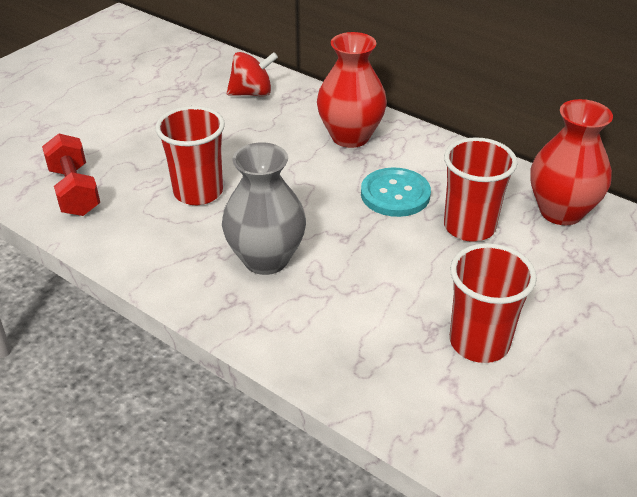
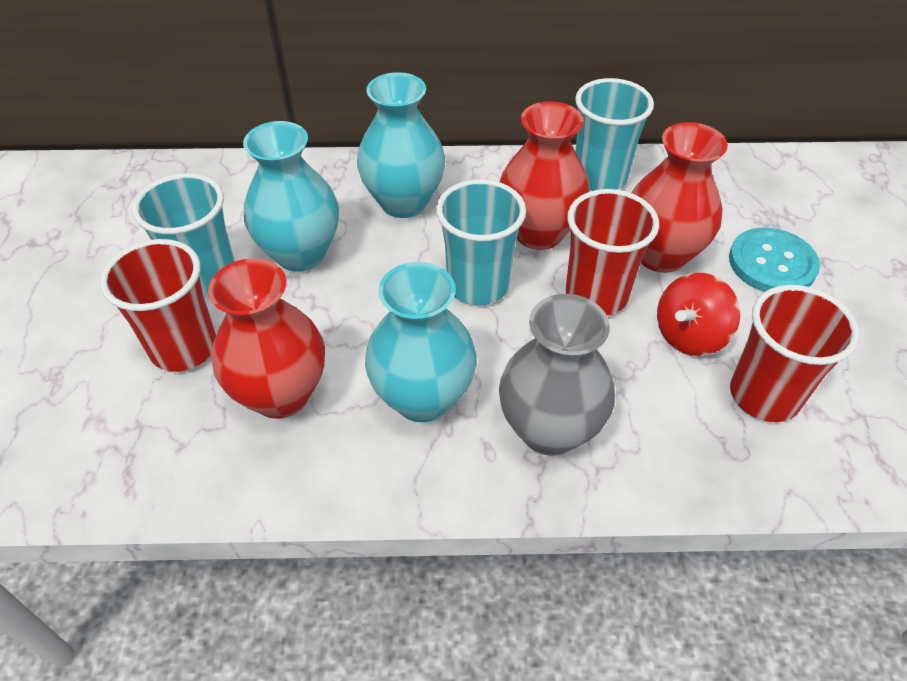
red dumbbell: 1 -> 0
red vase: 2 -> 3
turquoise cup: 0 -> 3
turquoise vase: 0 -> 3

